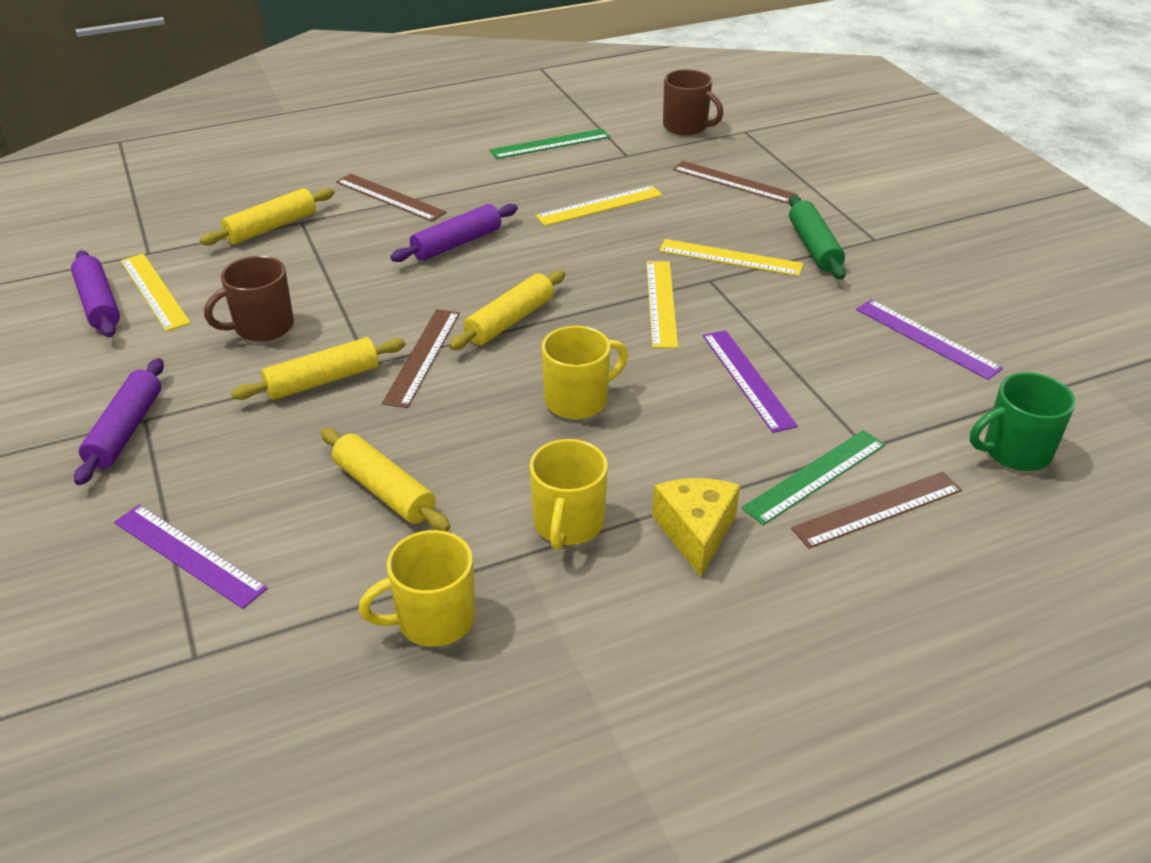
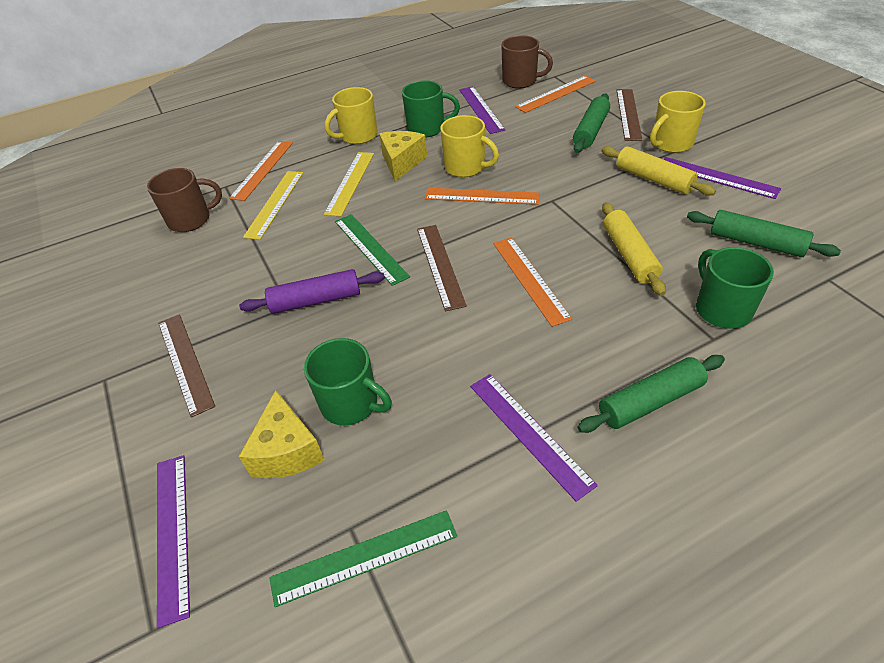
brown ruler: 4 -> 3
green mug: 1 -> 3
green rolling pin: 1 -> 3
orange ruler: 0 -> 4
purple rolling pin: 3 -> 1
purple ruler: 3 -> 4
yellow cheese: 1 -> 2
yellow rolling pin: 4 -> 2
yellow ruler: 4 -> 2

